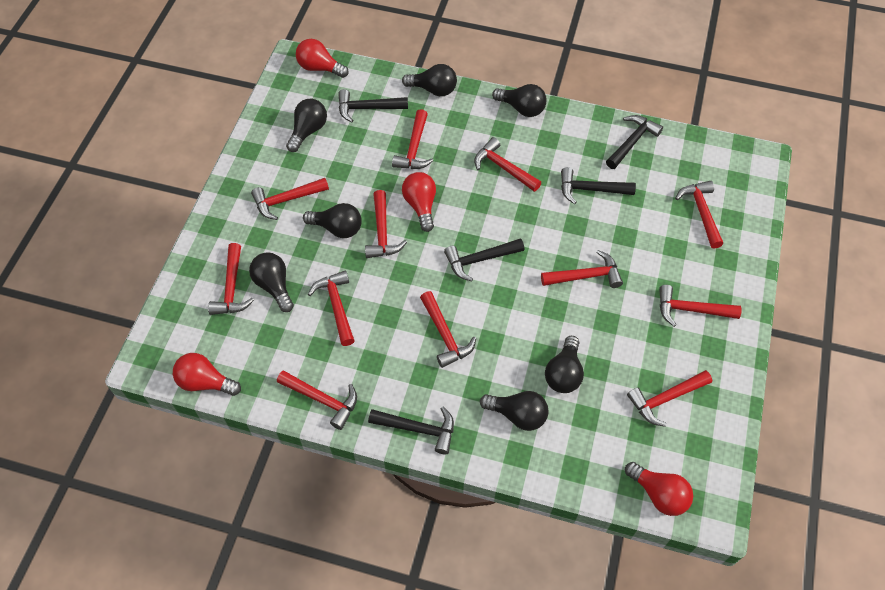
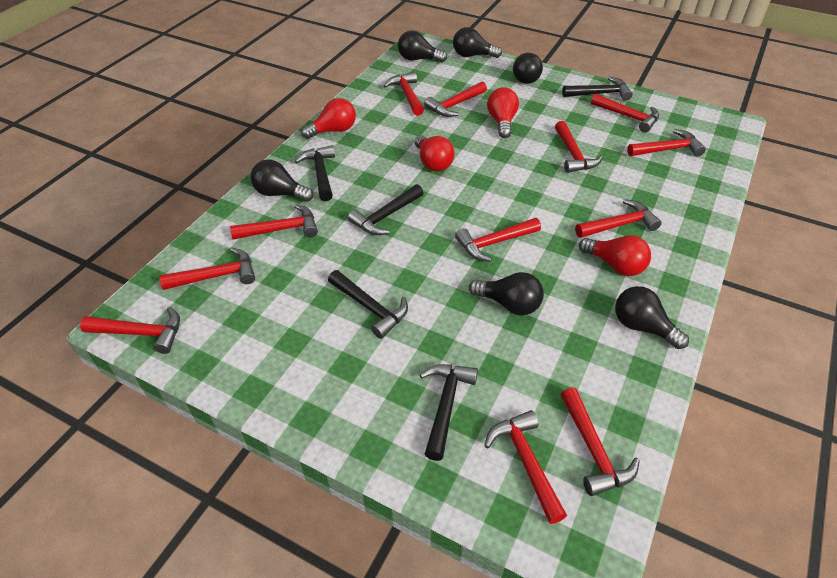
black light bulb: 7 -> 6

